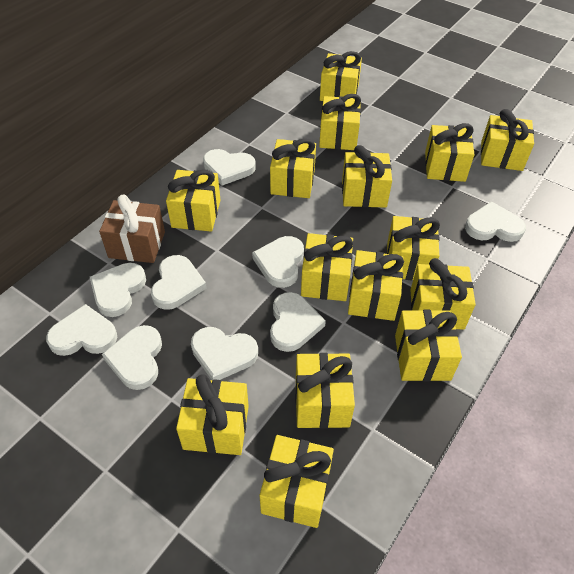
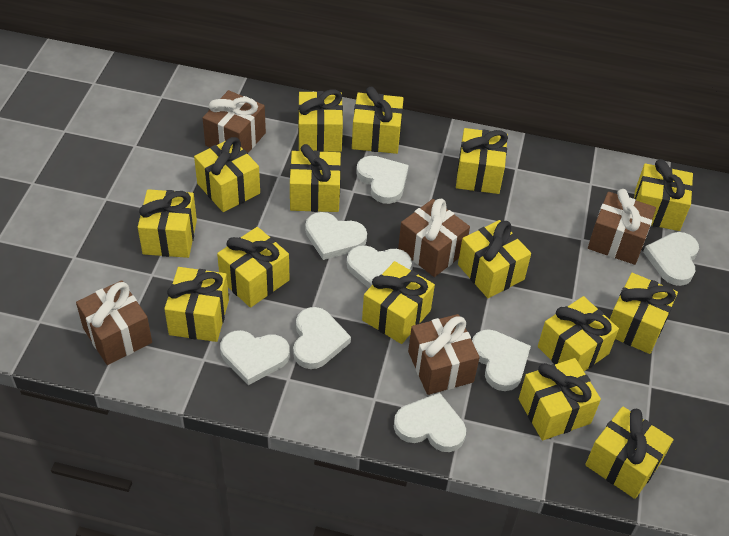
brown gift: 1 -> 5
white heart: 9 -> 8

